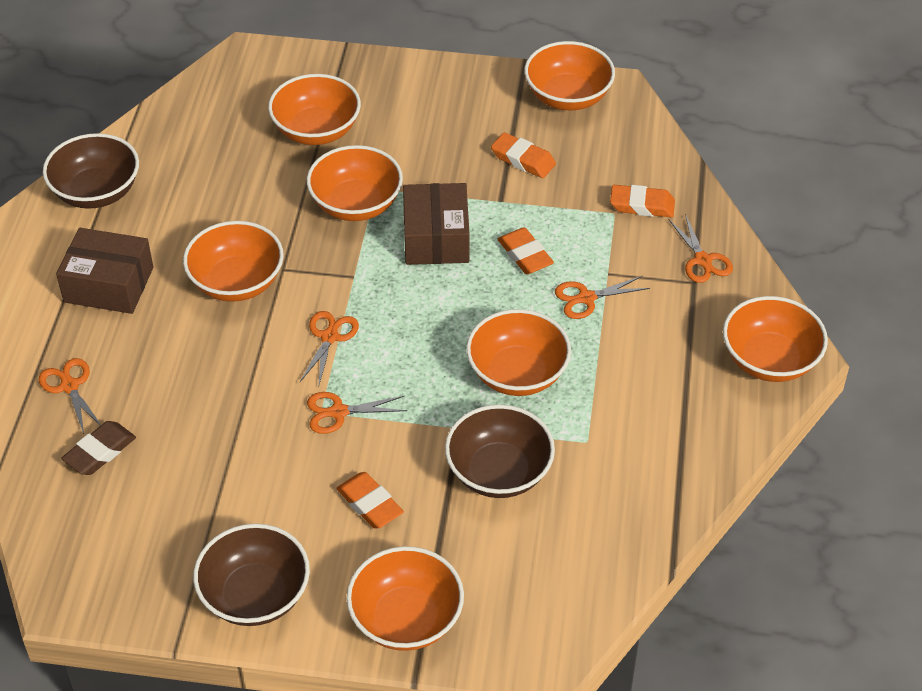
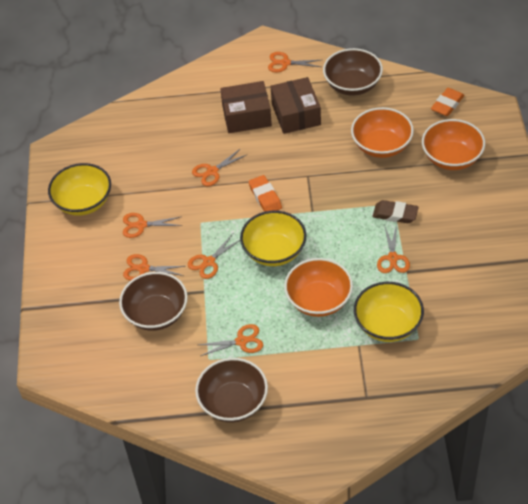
orange bowl: 7 -> 3
orange eraser: 4 -> 2
orange scissors: 5 -> 7
yellow bowl: 0 -> 3

